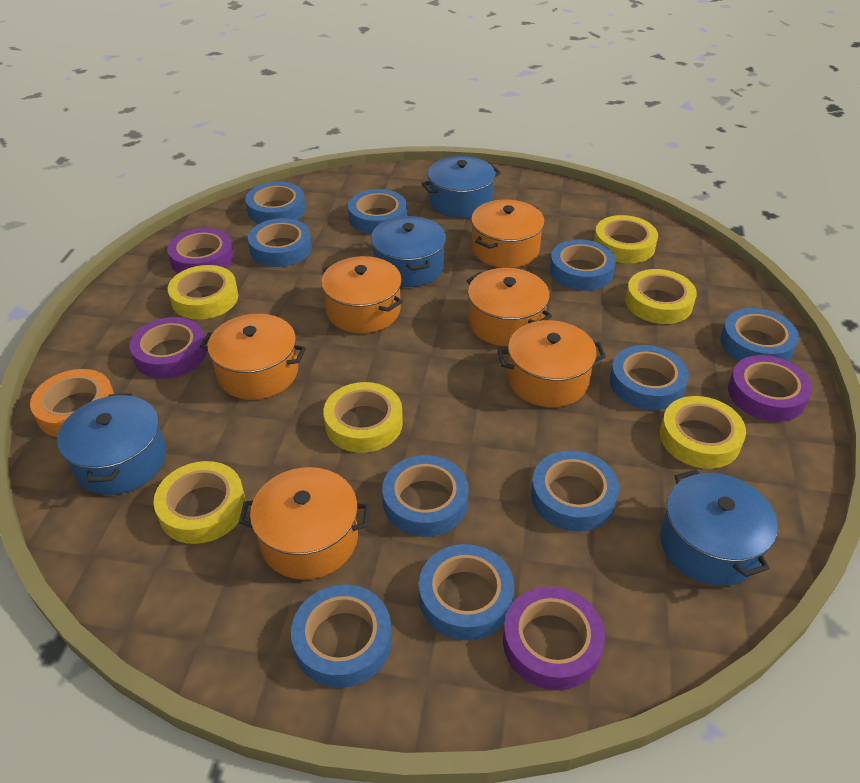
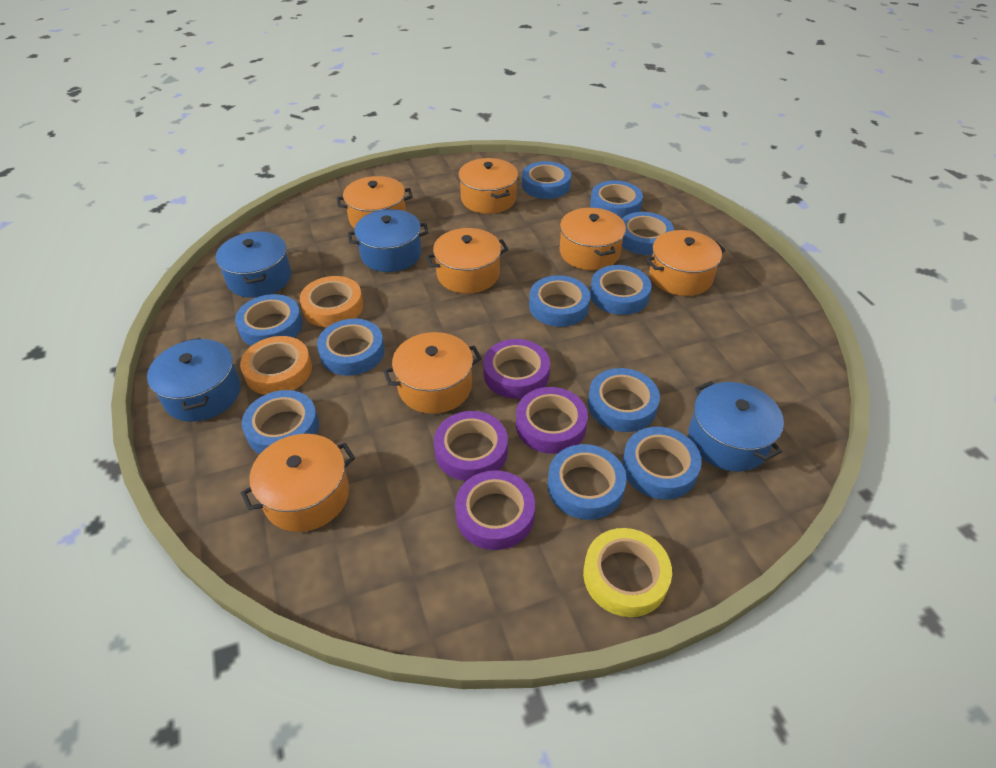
blue tape: 10 -> 11
orange pot: 6 -> 7
orange tape: 1 -> 2
yellow tape: 6 -> 1

